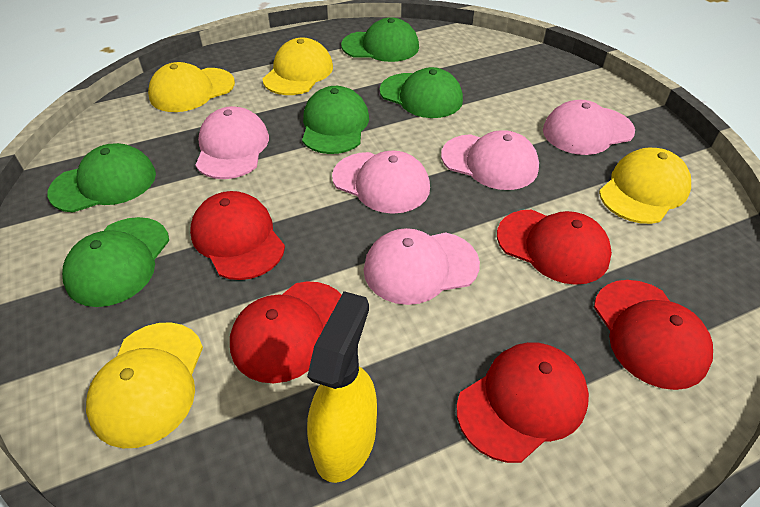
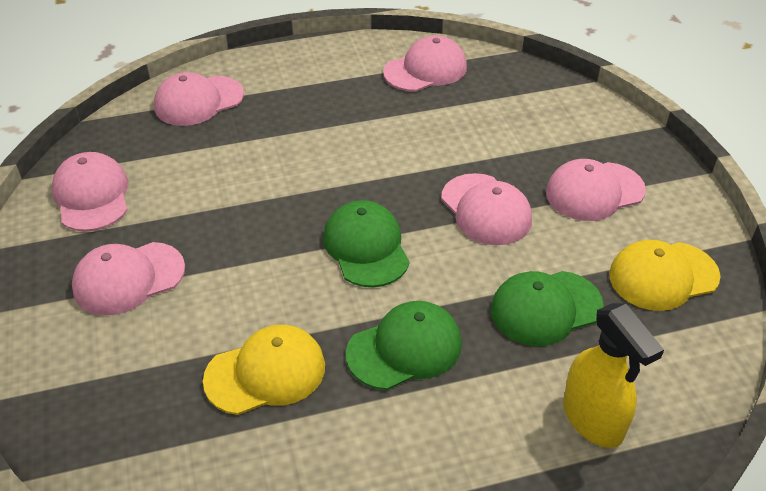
green cap: 5 -> 3
pink cap: 5 -> 6
red cap: 5 -> 0
yellow cap: 4 -> 2

